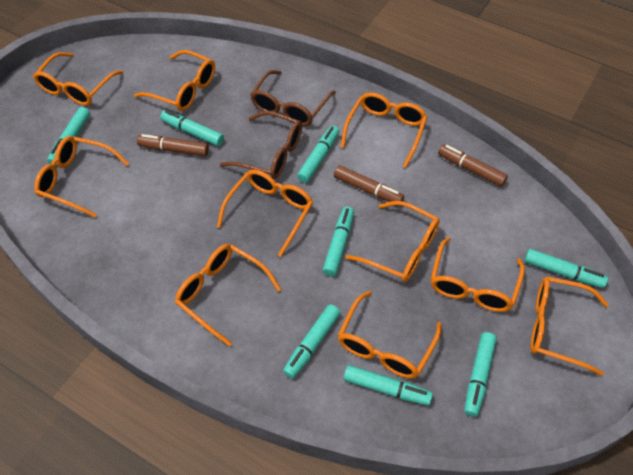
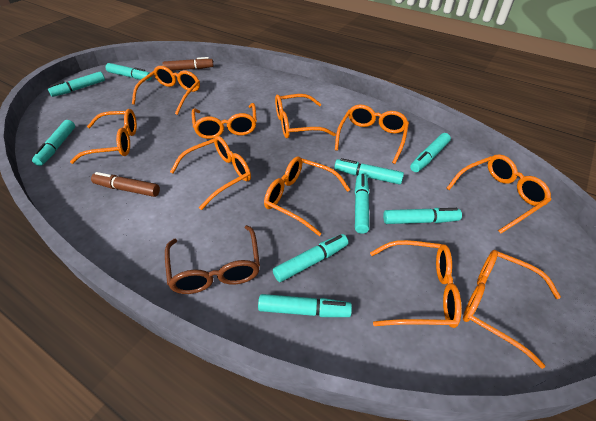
brown glasses: 2 -> 1
brown marker: 3 -> 2
turquoise marker: 8 -> 9

